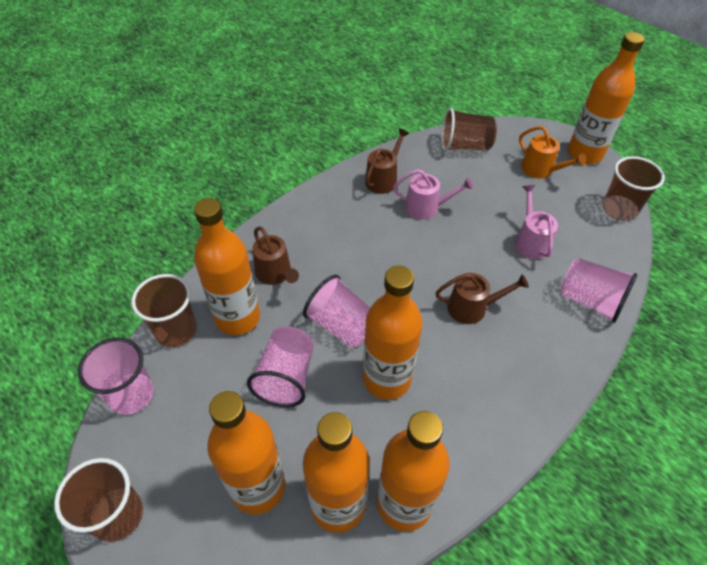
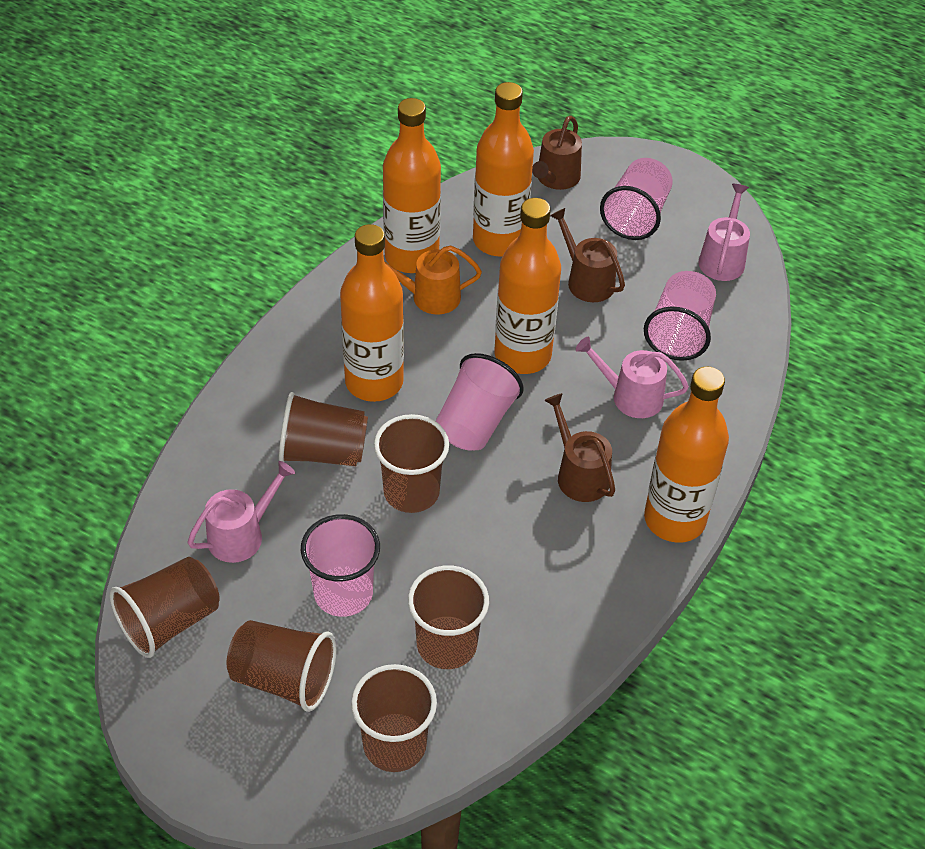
brown cup: 4 -> 6
orange bottle: 6 -> 5
pink watering can: 2 -> 3

